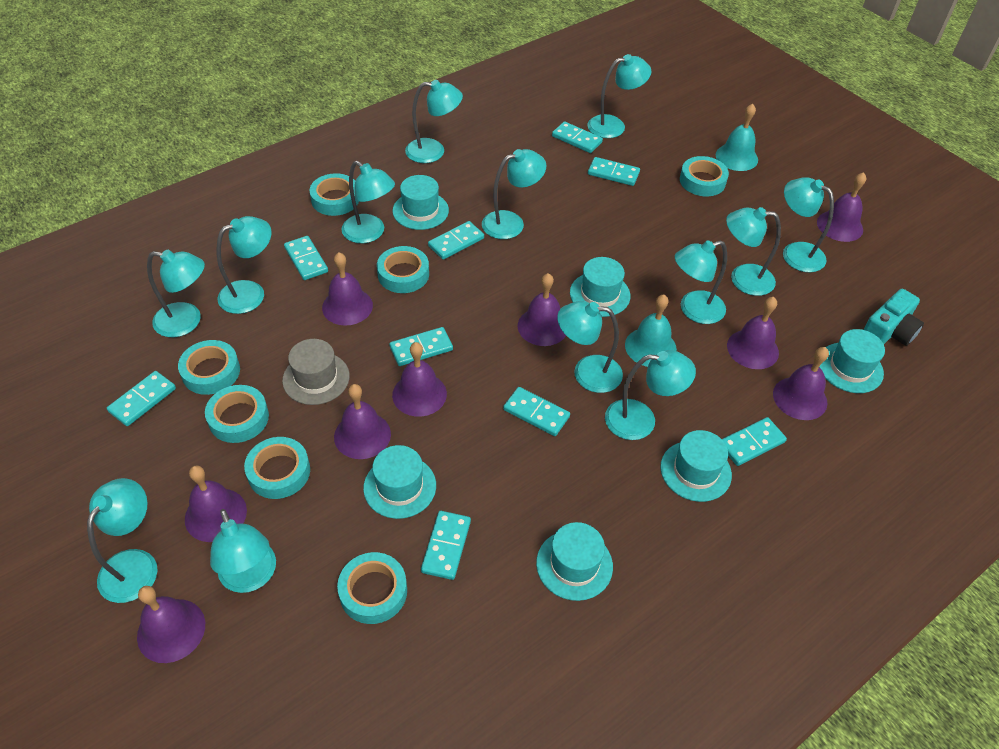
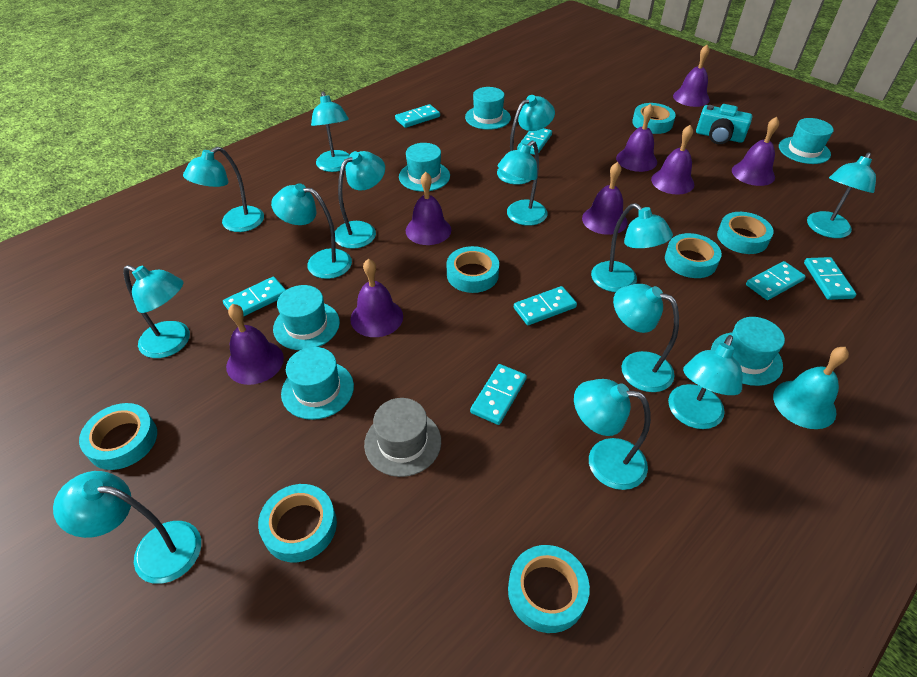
purple bell: 9 -> 8
turquoise bell: 2 -> 1
turquoise domino: 9 -> 7

